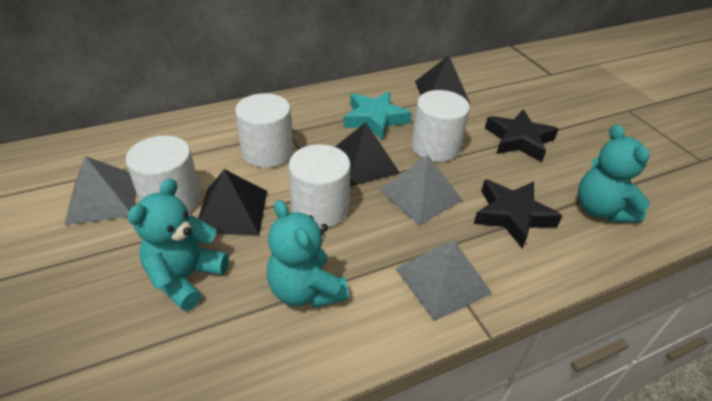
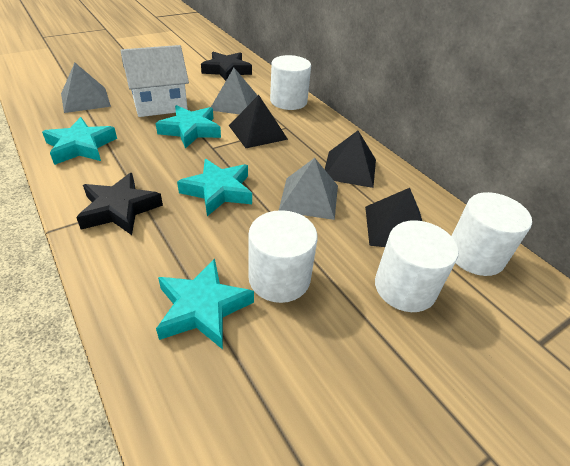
turquoise star: 1 -> 4
turquoise teddy bear: 3 -> 0
white house: 0 -> 1

